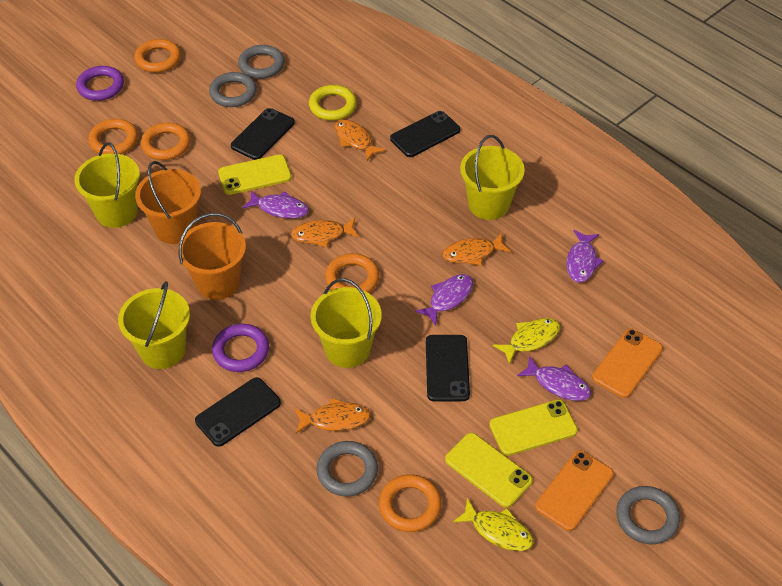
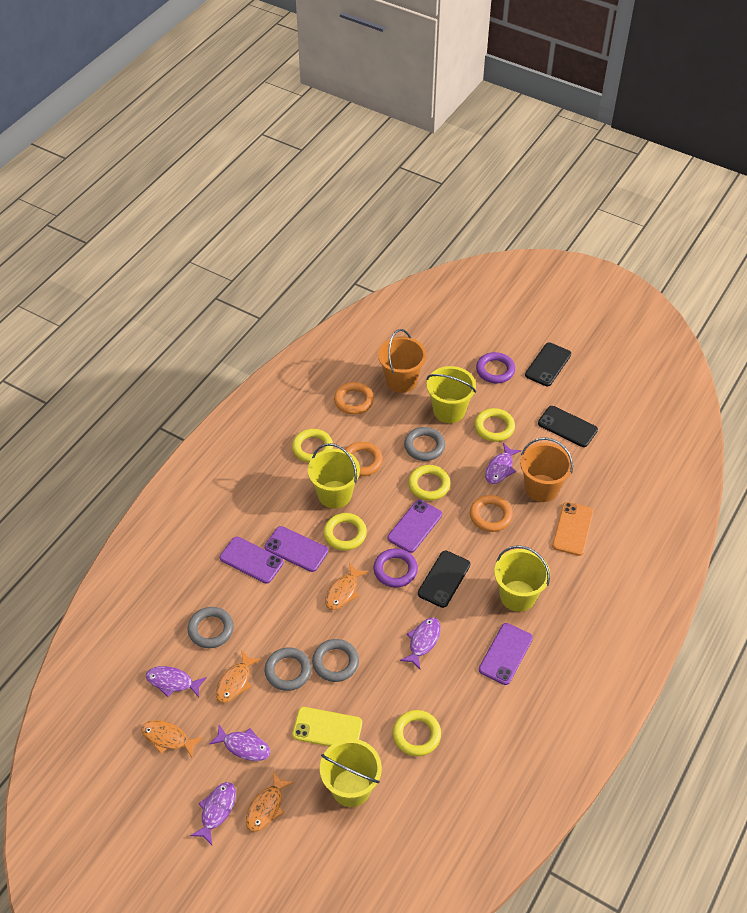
black phone: 4 -> 3
orange phone: 2 -> 1
orange ring: 5 -> 3
purple fish: 4 -> 5
purple phone: 0 -> 4
yellow fish: 2 -> 0
yellow phone: 3 -> 1
yellow ring: 1 -> 5

